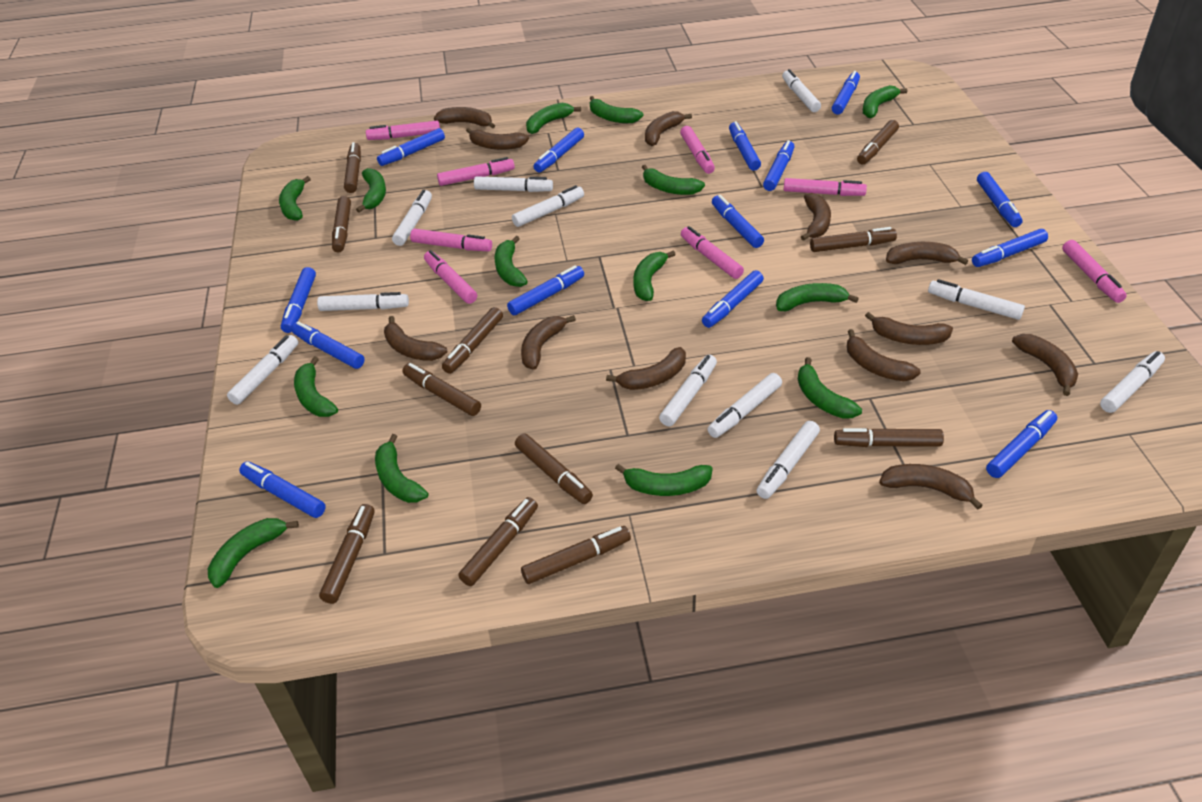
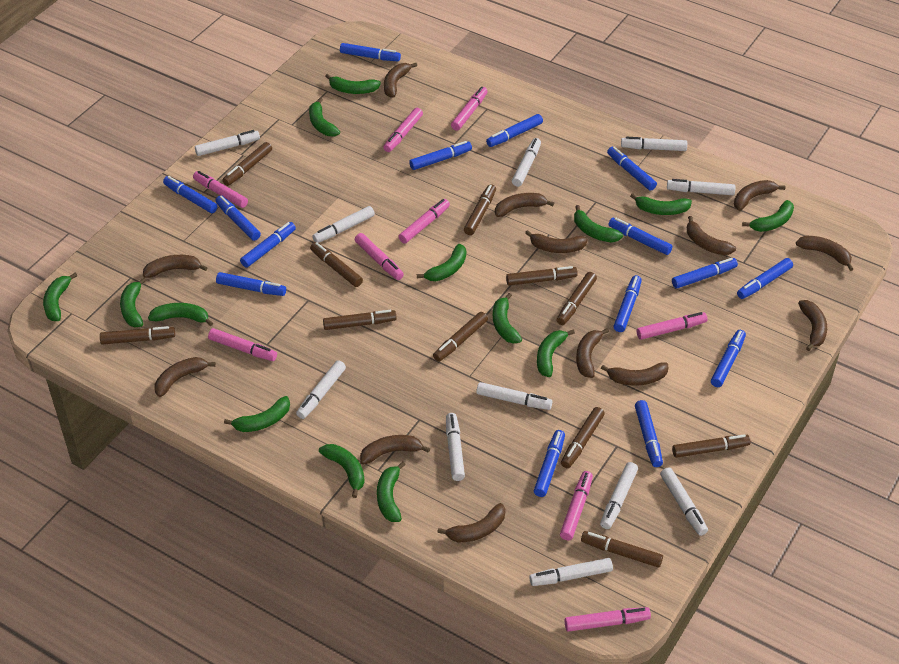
blue marker: 14 -> 15
brown banana: 12 -> 13
pink marker: 8 -> 9

